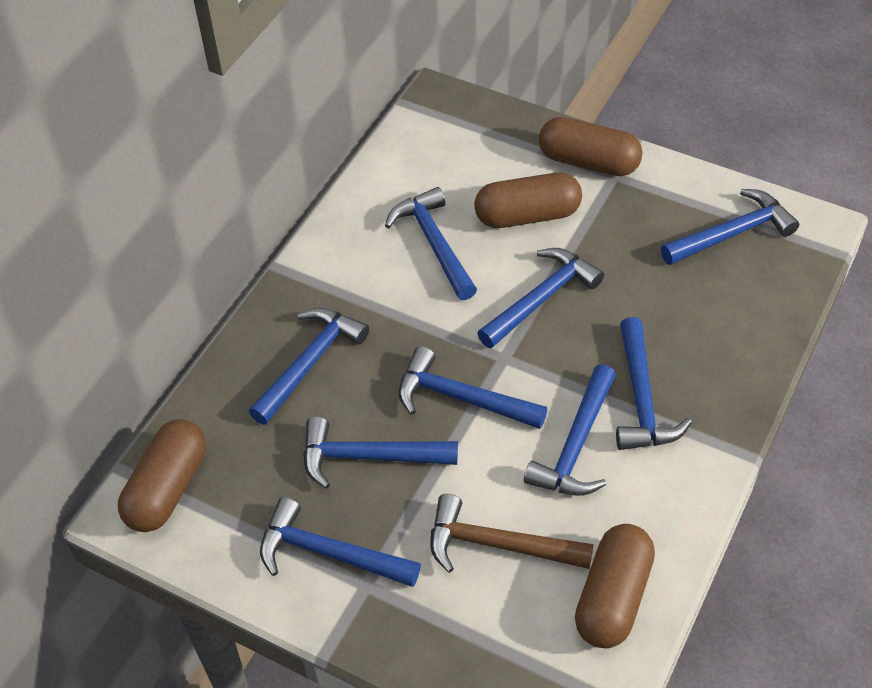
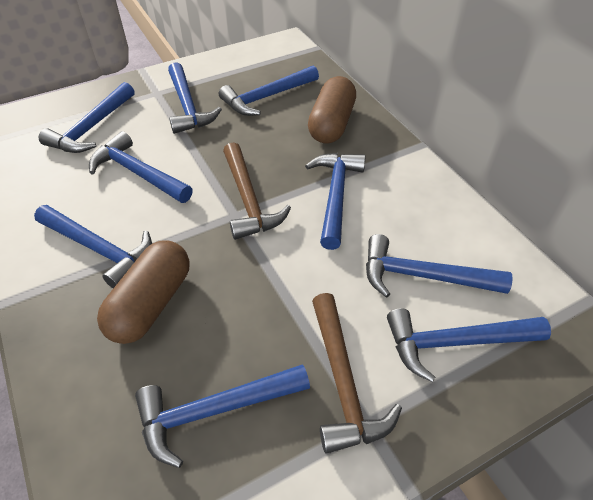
brown capsule: 4 -> 2
brown hammer: 1 -> 2

